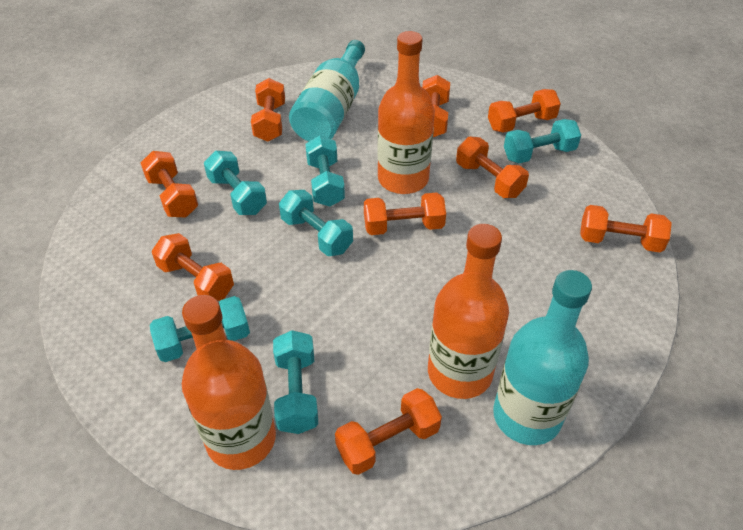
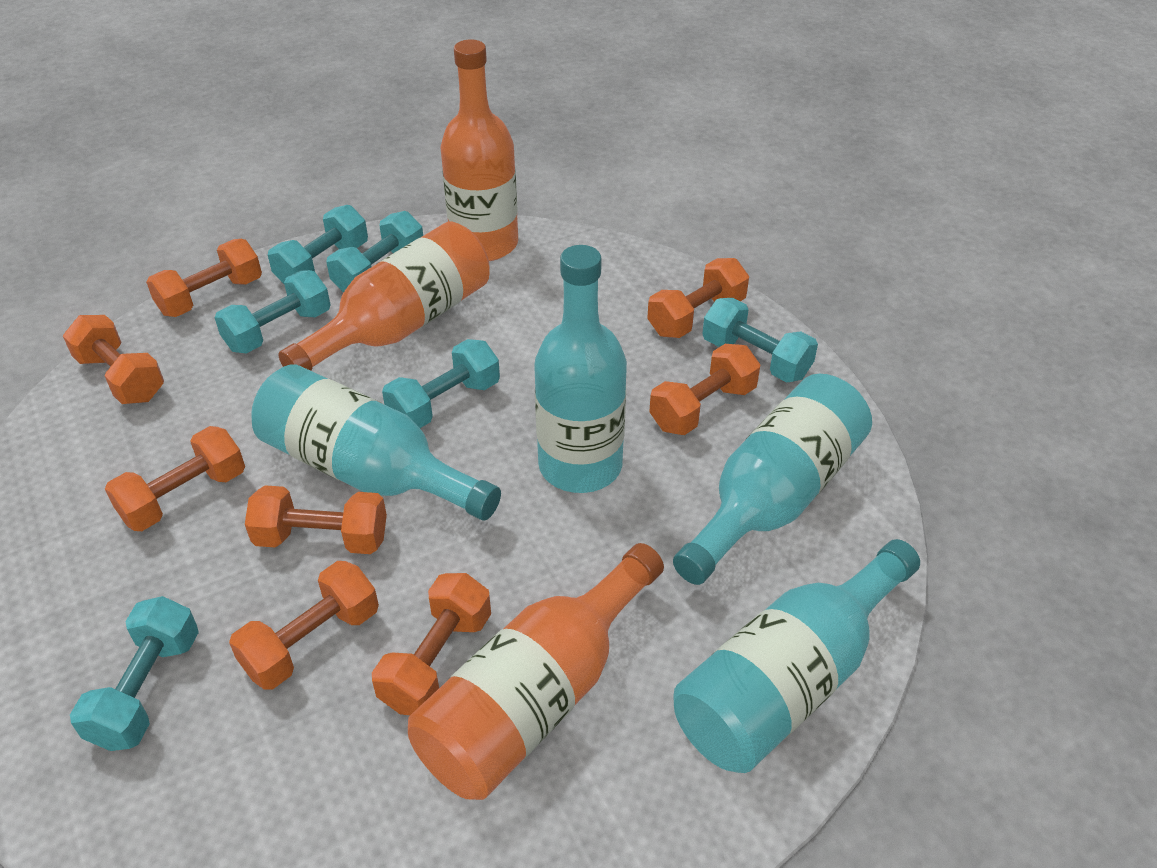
orange dumbbell: 9 -> 8
turquoise bottle: 2 -> 4

